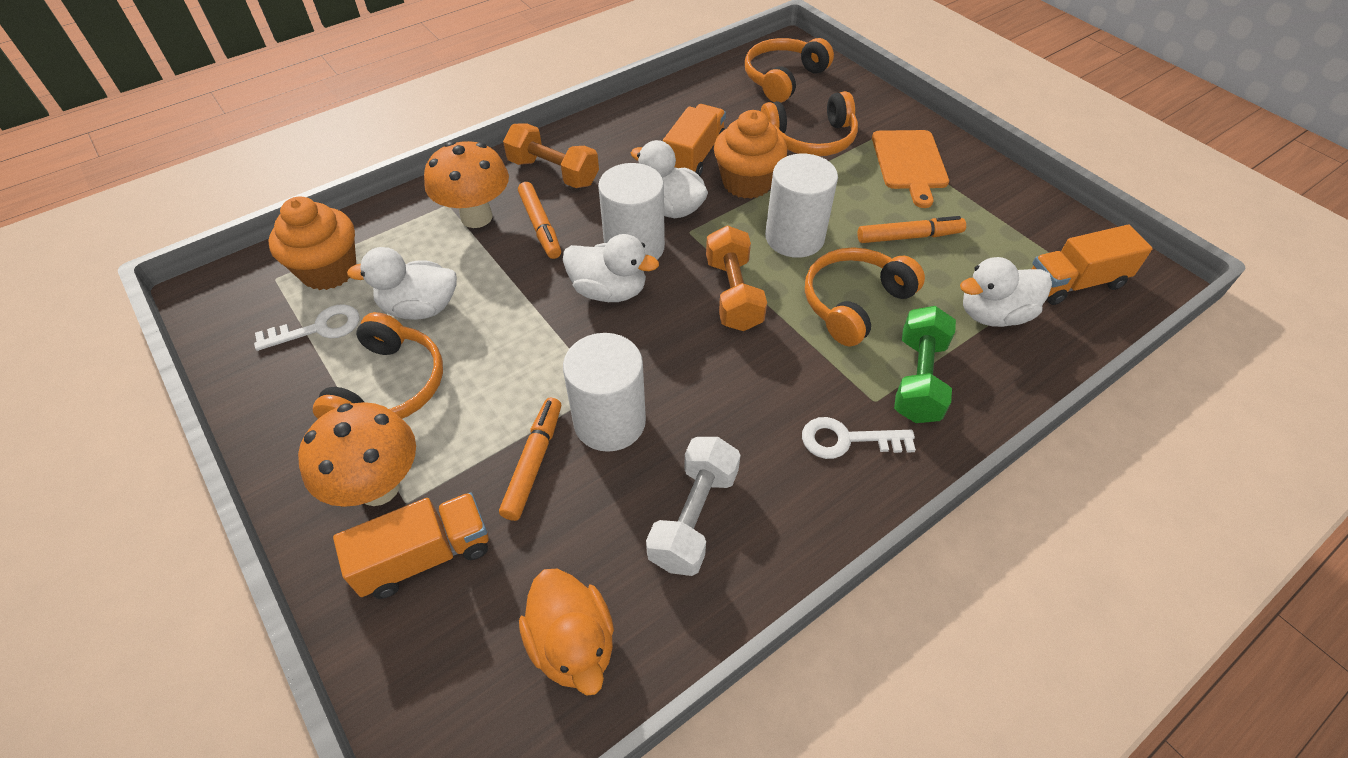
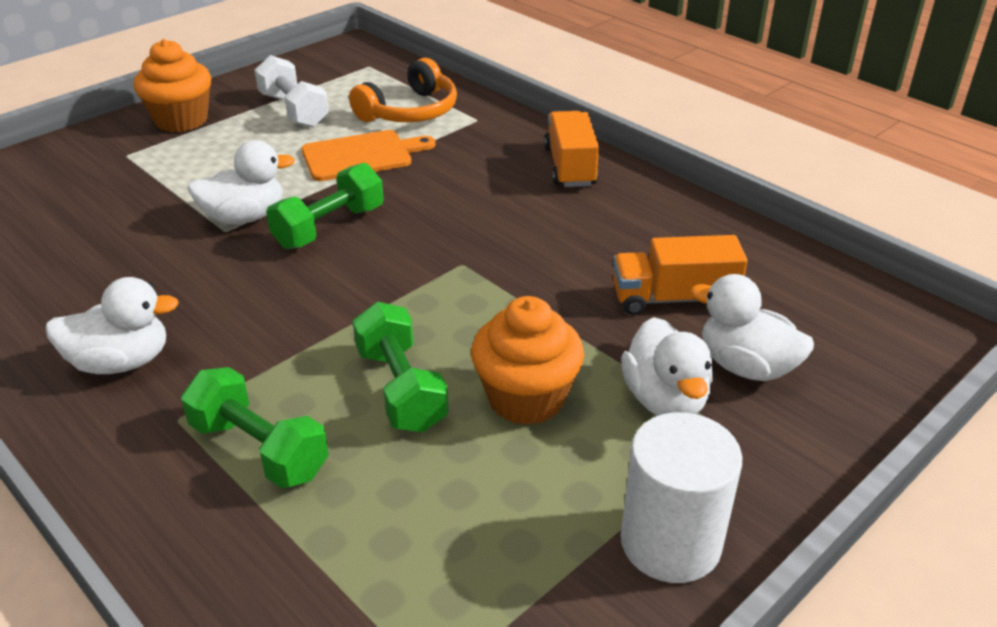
green dumbbell: 1 -> 3
orange duck: 1 -> 0
orange dumbbell: 2 -> 0
orange headphones: 4 -> 1
orange marker: 3 -> 0
orange mushroom: 2 -> 0
orange truck: 3 -> 2
white cylinder: 3 -> 1
white key: 2 -> 0

